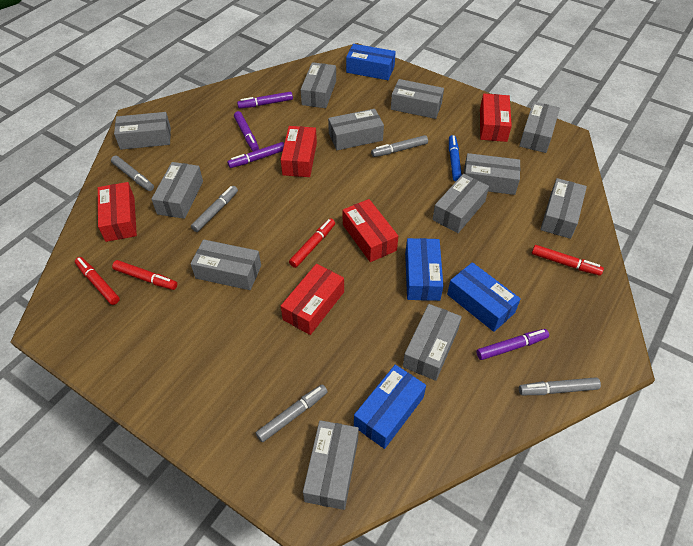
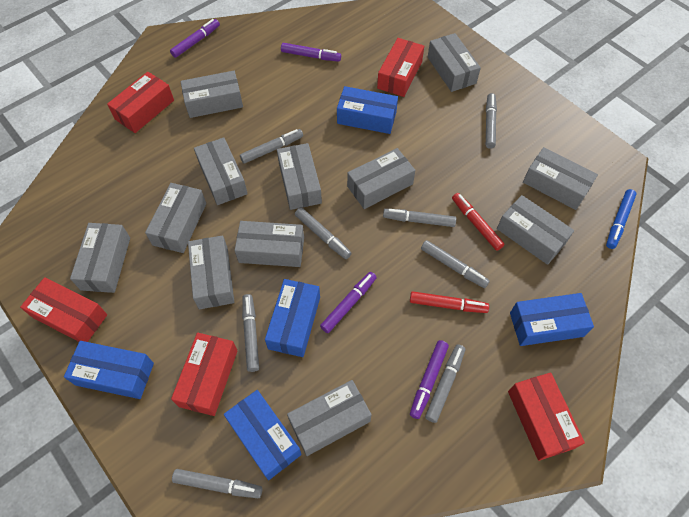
blue box: 4 -> 5
grey marker: 5 -> 8
red marker: 4 -> 2

